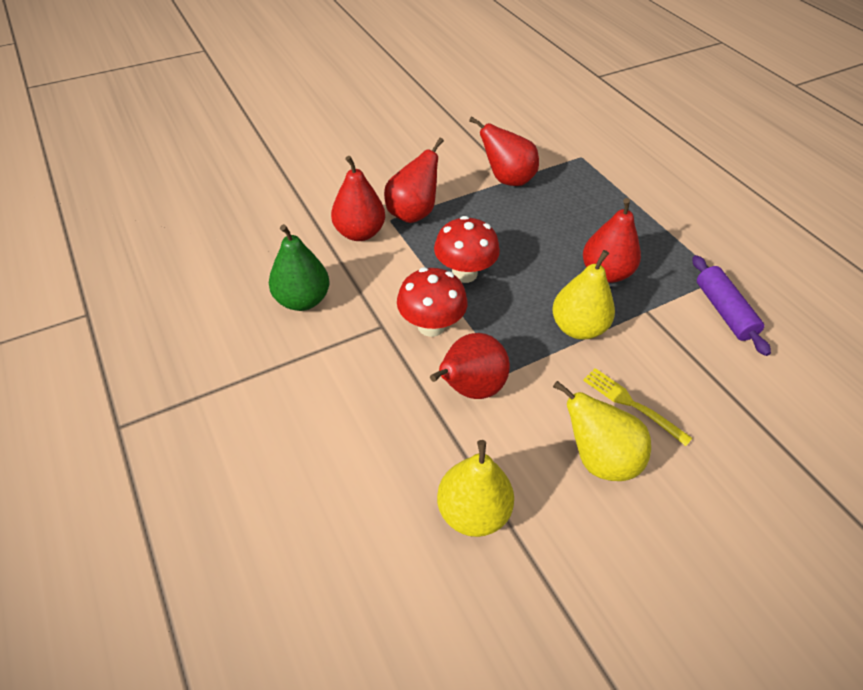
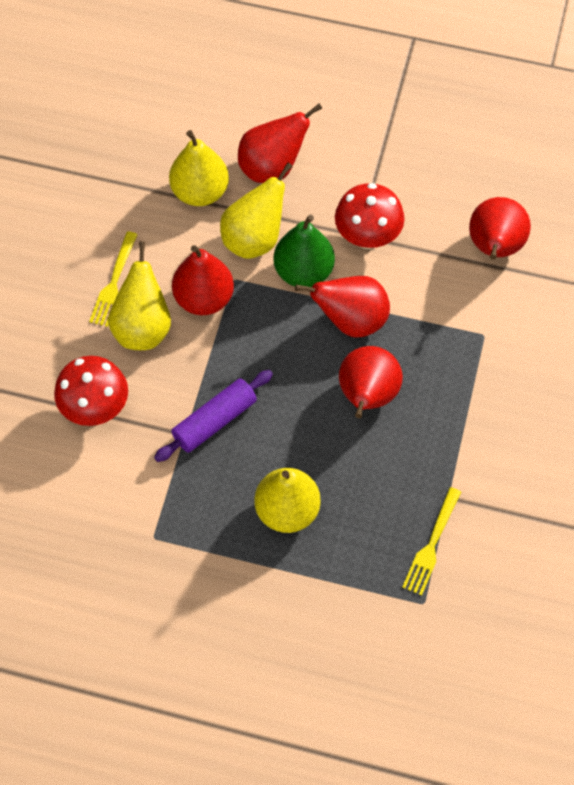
yellow fork: 1 -> 2
yellow pear: 3 -> 4

